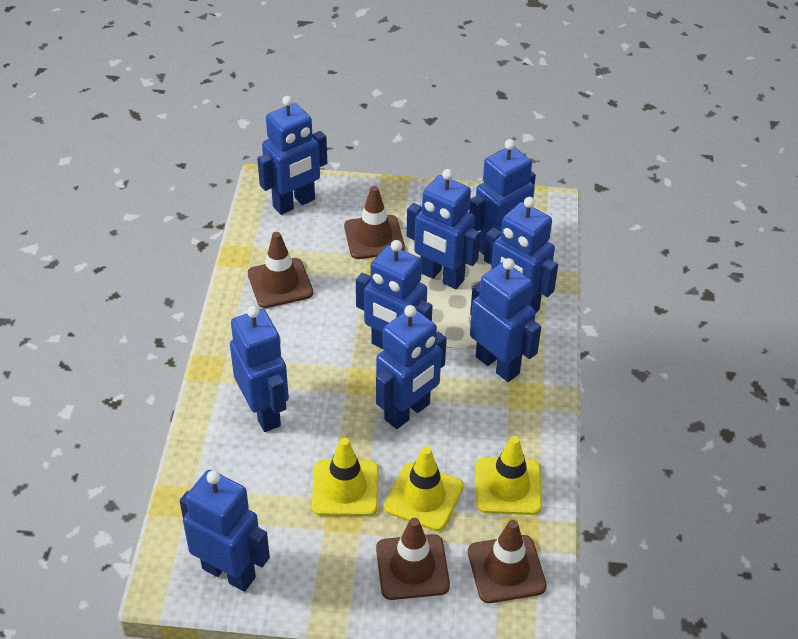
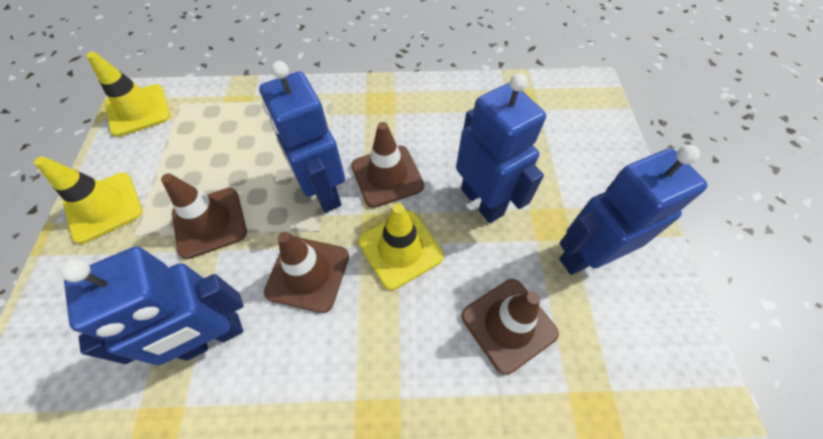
blue robot: 9 -> 4

